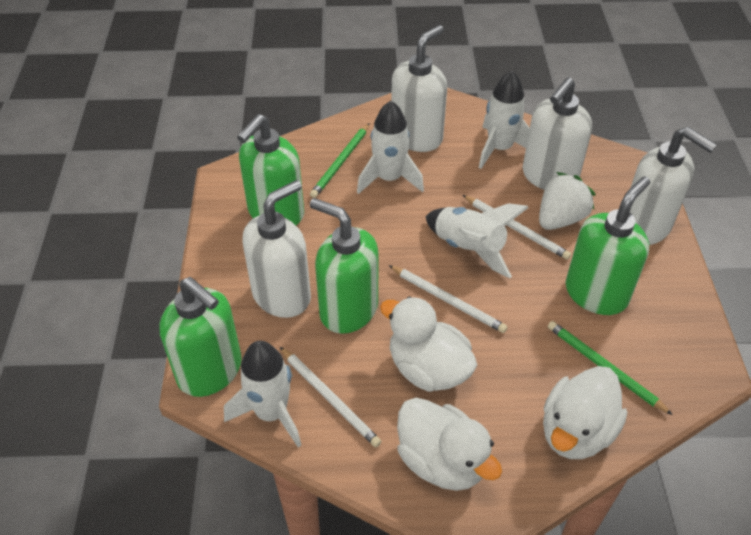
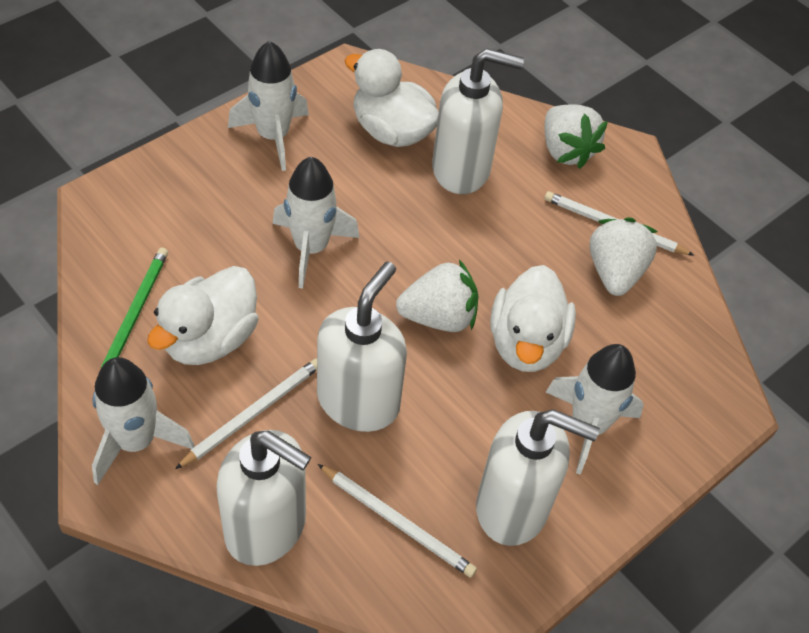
green pencil: 2 -> 1
green soap dispenser: 4 -> 0
white strawberry: 1 -> 3

